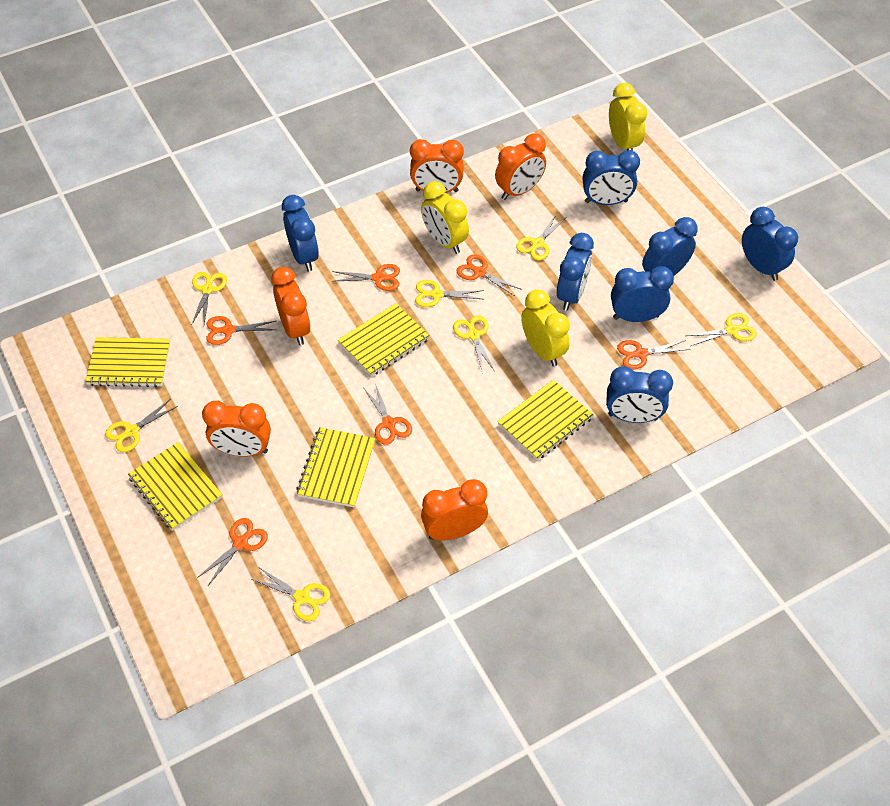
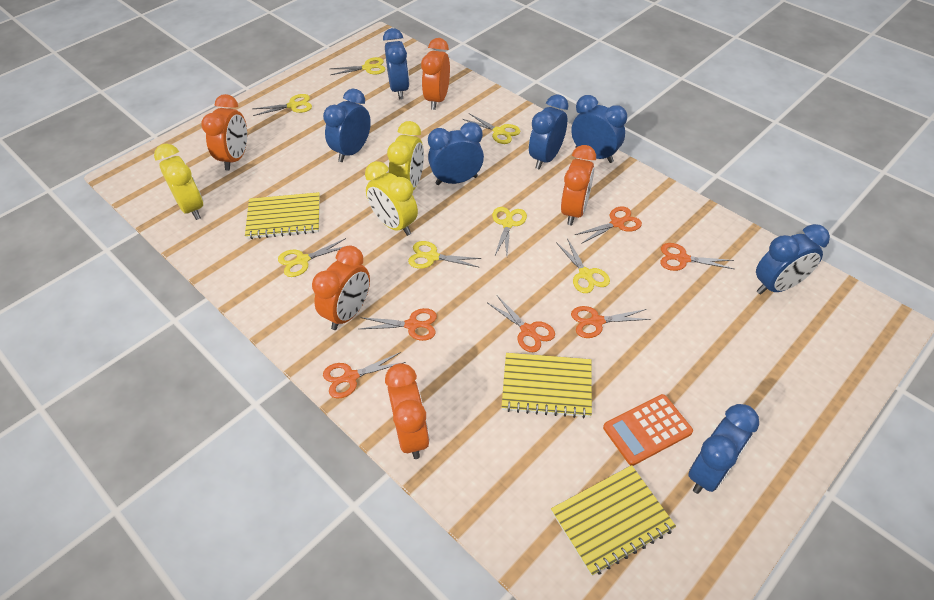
orange calculator: 0 -> 1
yellow notebook: 5 -> 3

